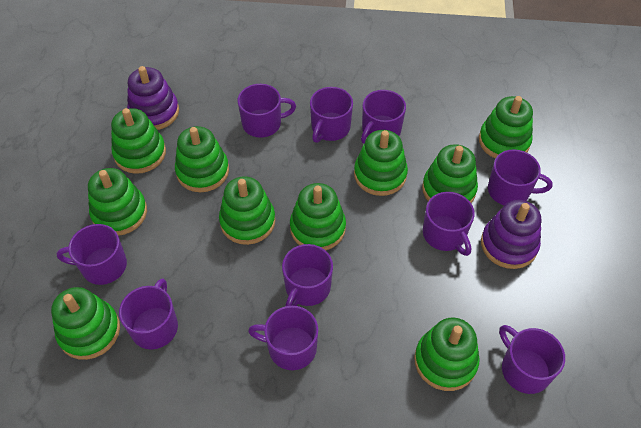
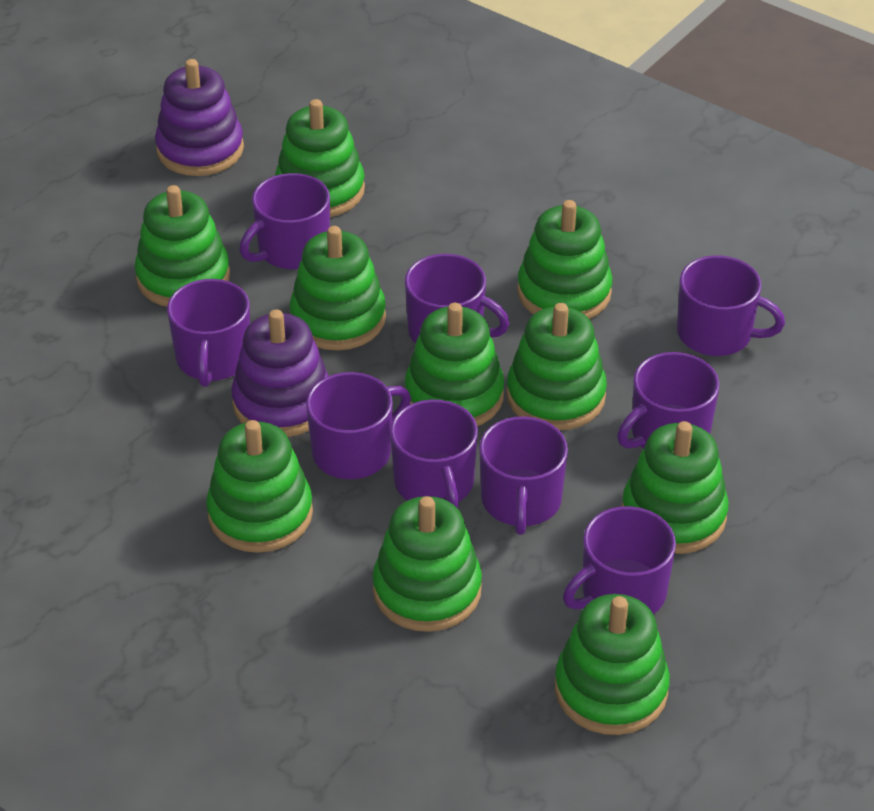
purple mug: 10 -> 9

